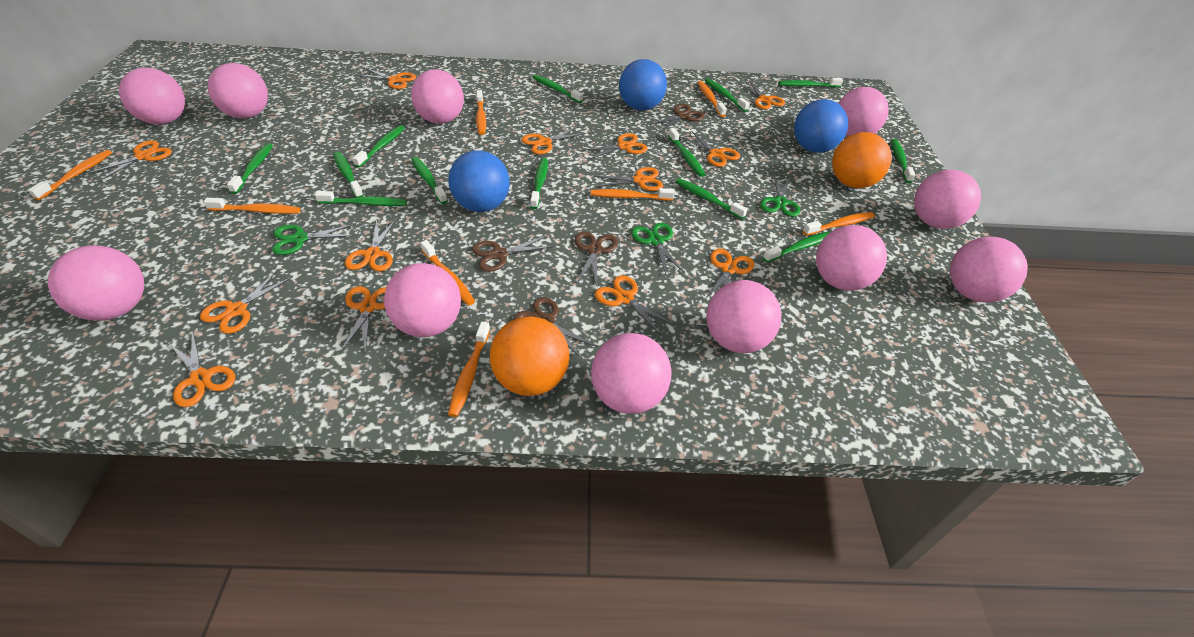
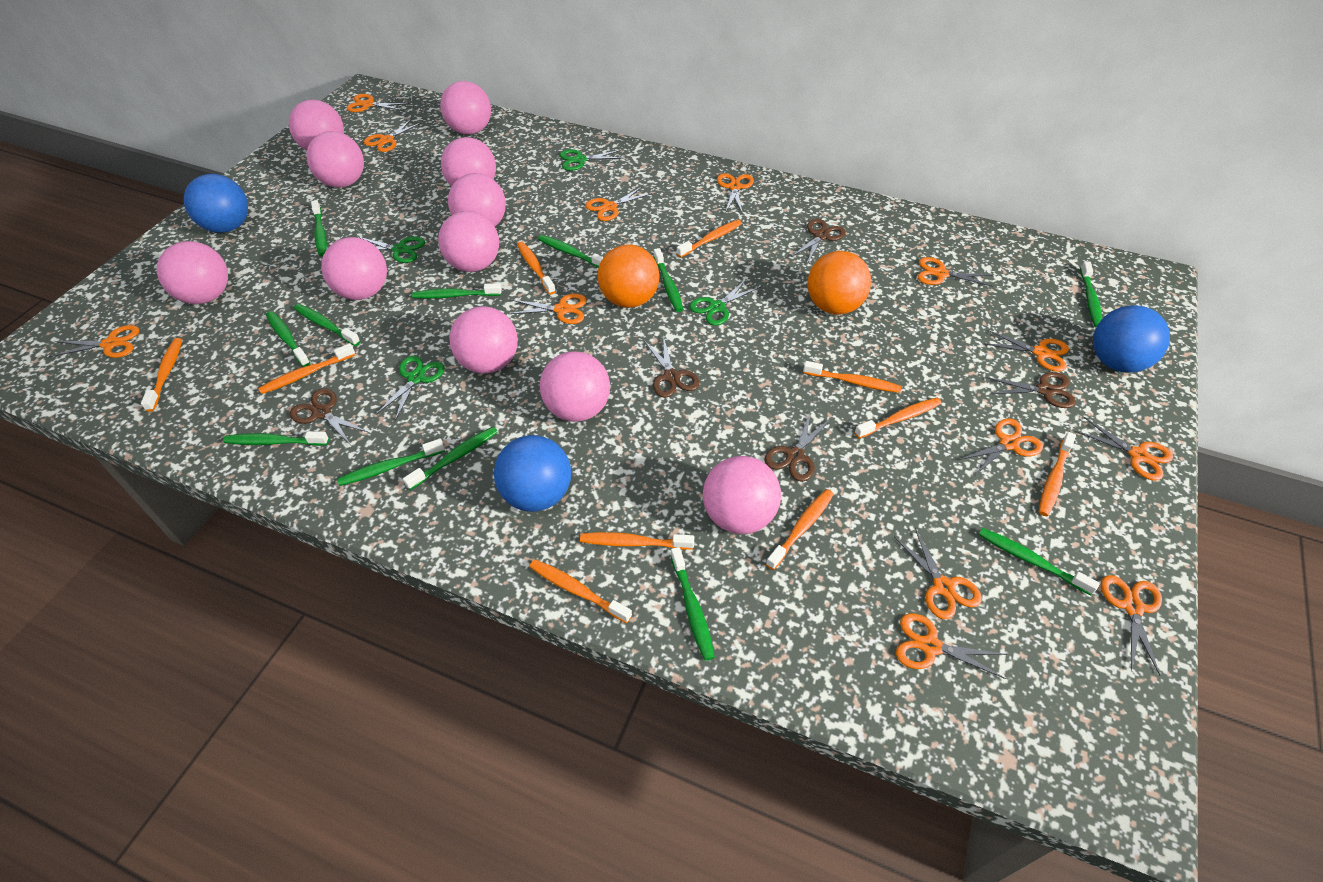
brown scissors: 4 -> 5
green scissors: 3 -> 4
green toothbrush: 13 -> 12
orange toothbrush: 8 -> 10

